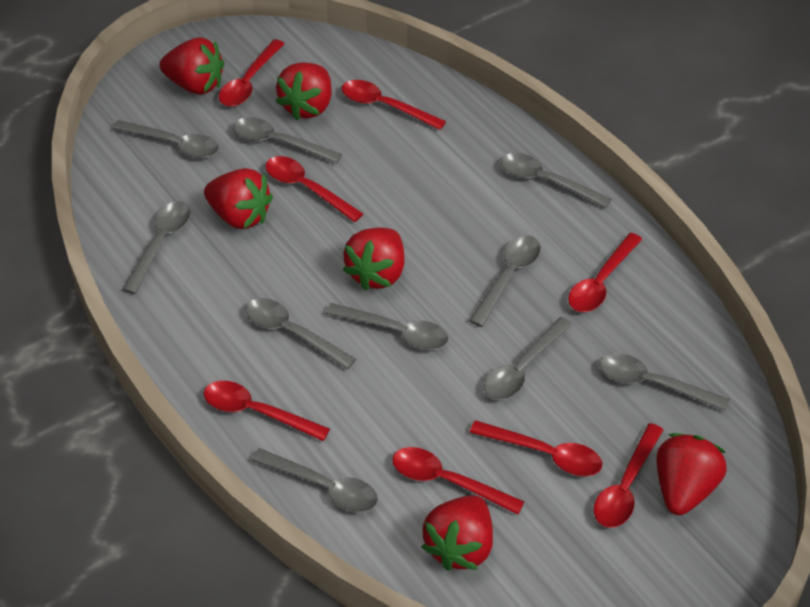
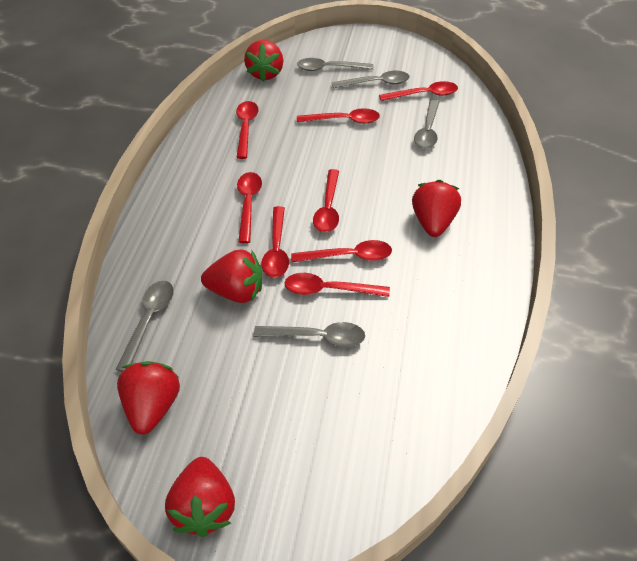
grey spoon: 10 -> 5
red strawberry: 6 -> 5

